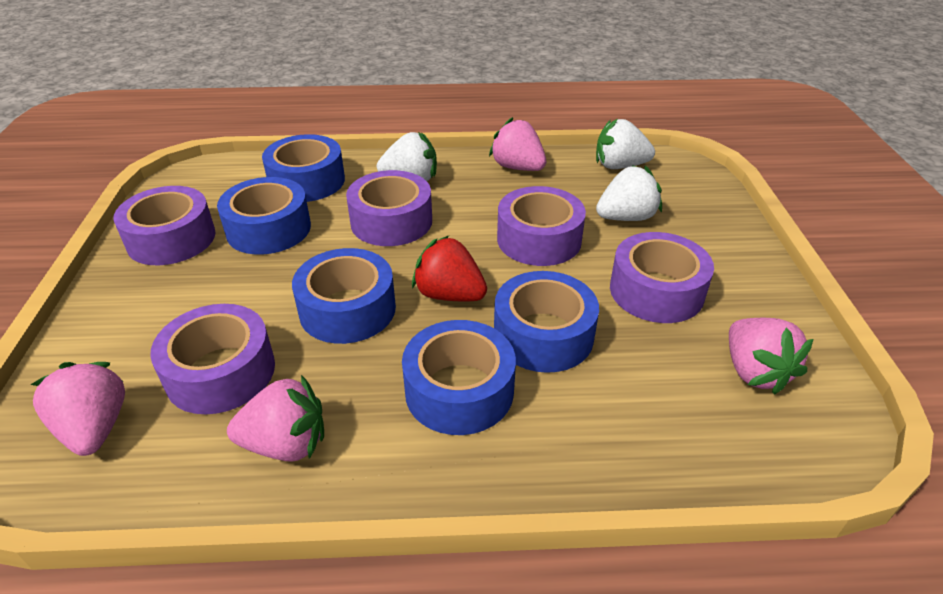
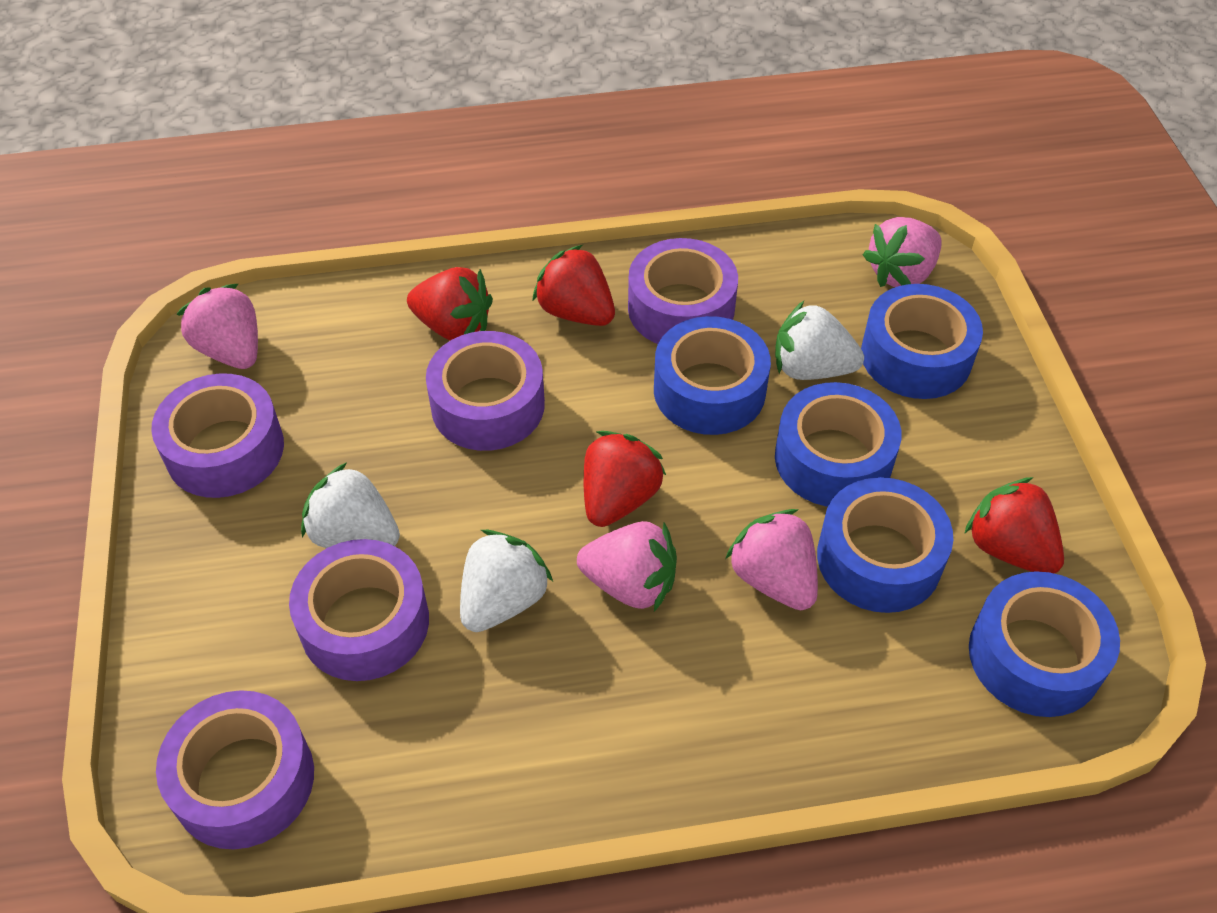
red strawberry: 1 -> 4

